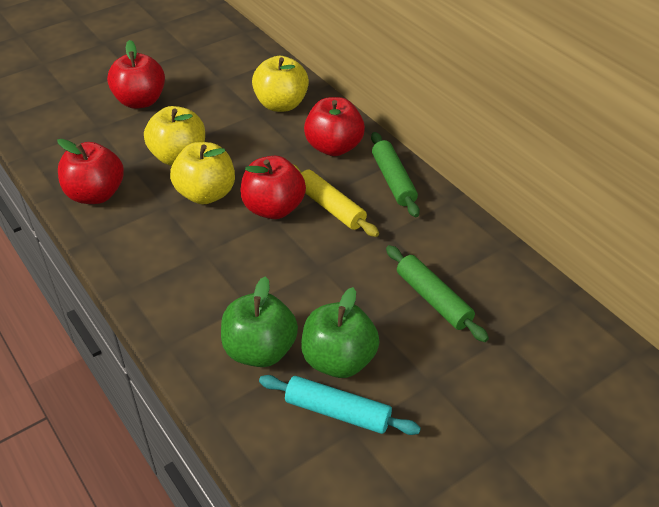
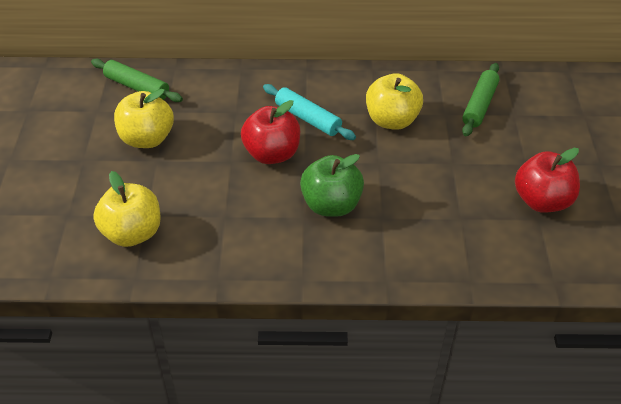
green apple: 2 -> 1
red apple: 4 -> 2
yellow rolling pin: 1 -> 0

